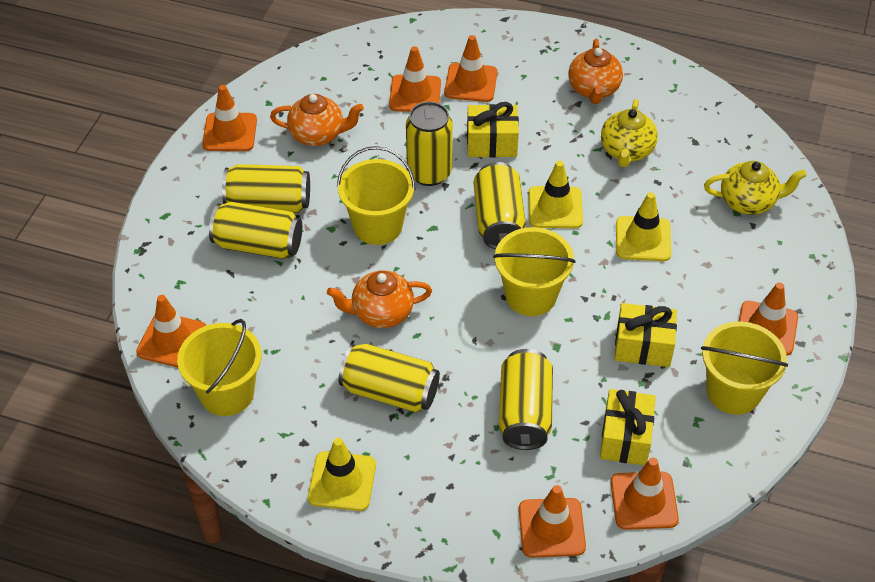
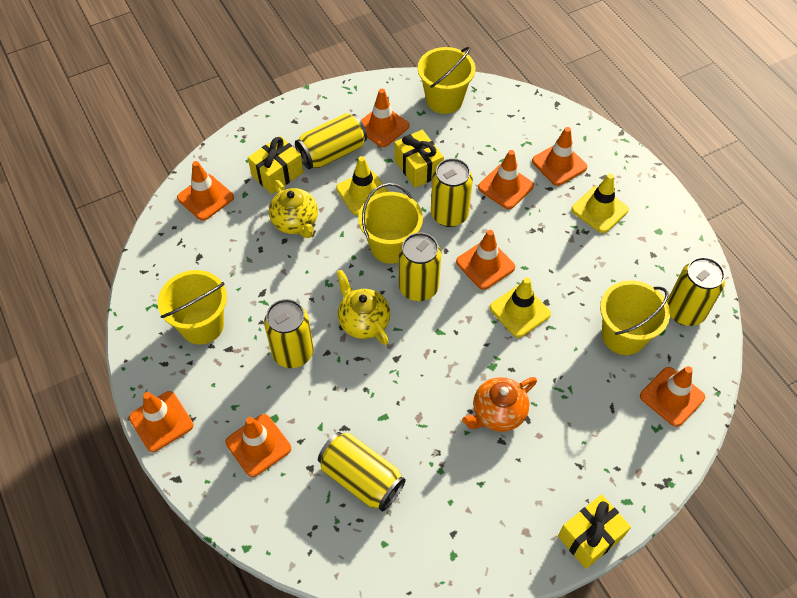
orange teapot: 3 -> 1
orange traffic cone: 7 -> 8

